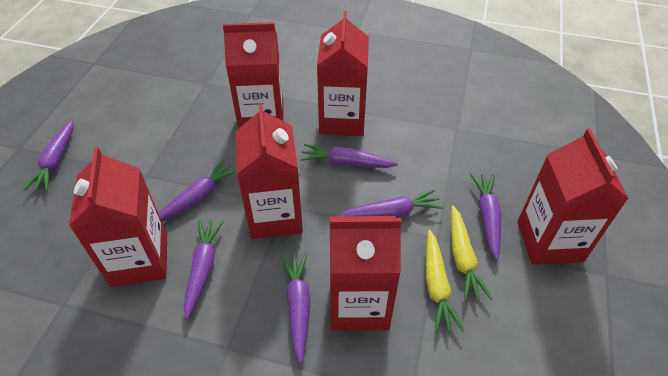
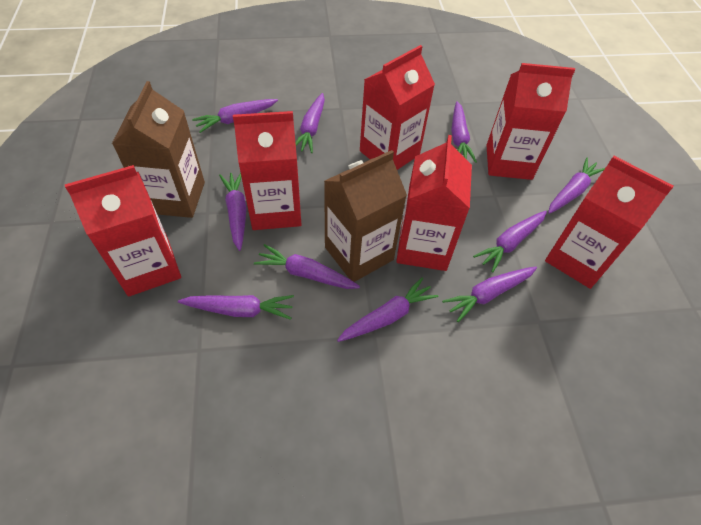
brown carton: 0 -> 2
purple carrot: 7 -> 10
yellow carrot: 2 -> 0

